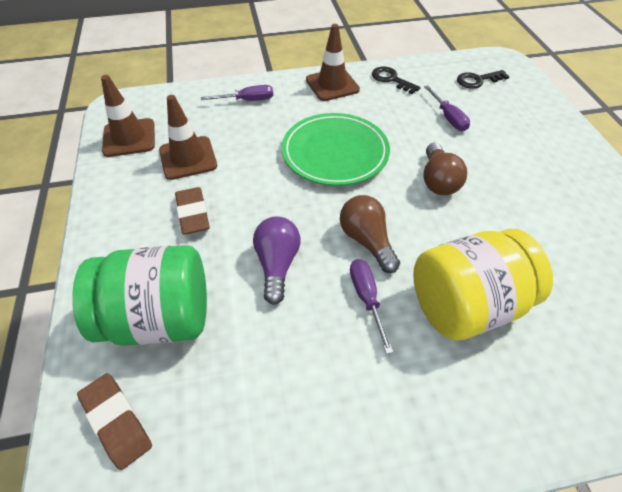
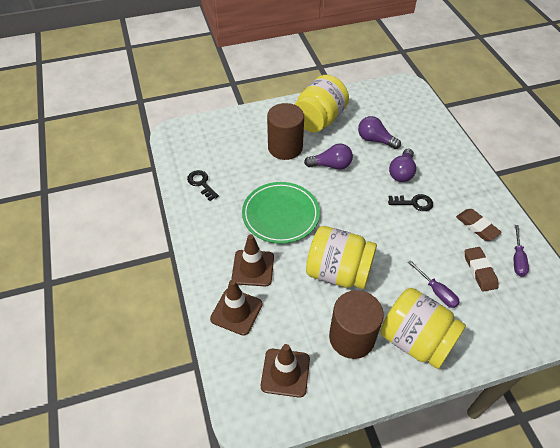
brown cylinder: 0 -> 2
brown light bulb: 2 -> 0
green jar: 1 -> 0
purple light bulb: 1 -> 3
purple screwdriver: 3 -> 2
yellow jar: 1 -> 3

